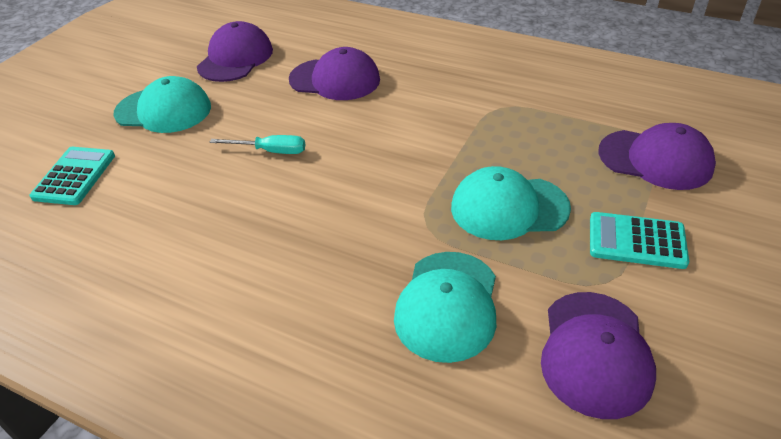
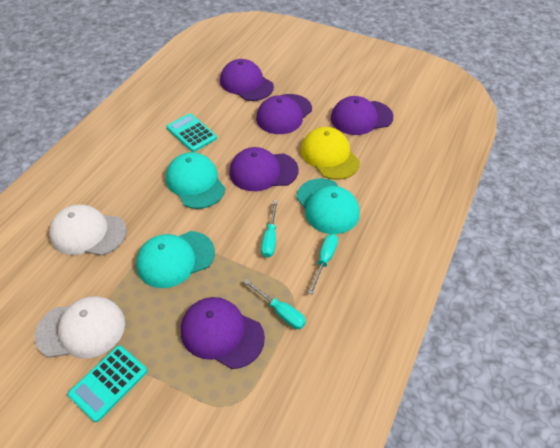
purple cap: 4 -> 5
turquoise screwdriver: 1 -> 3
white cap: 0 -> 2
yellow cap: 0 -> 1

